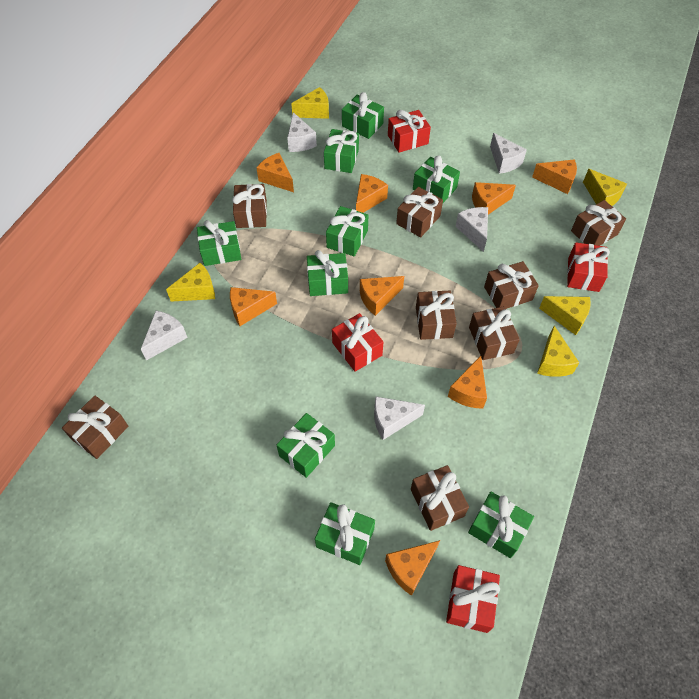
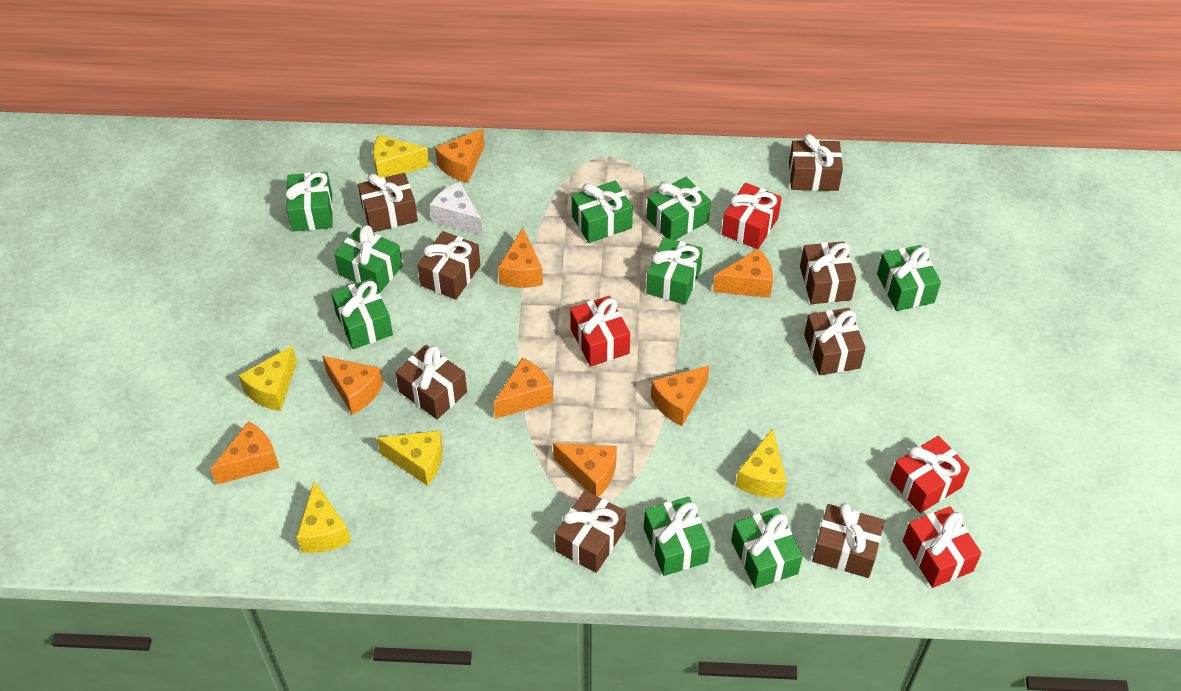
white cheese: 5 -> 1

